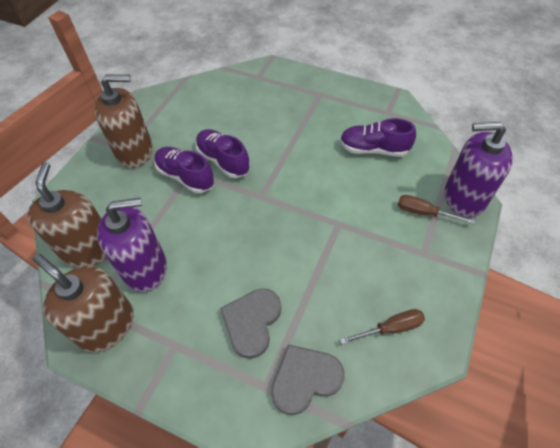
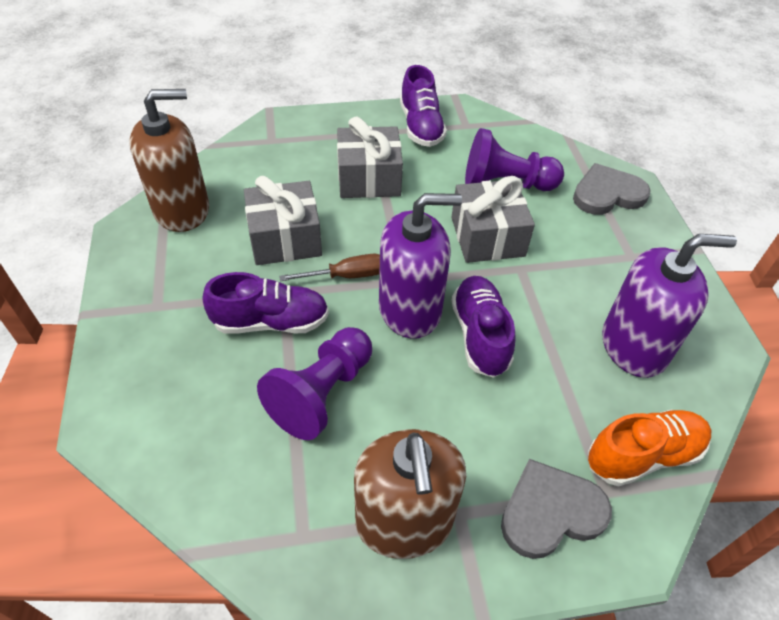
brown screwdriver: 2 -> 1
brown soap dispenser: 3 -> 2
grey gift: 0 -> 3
orange shoe: 0 -> 1
purple pawn: 0 -> 2

